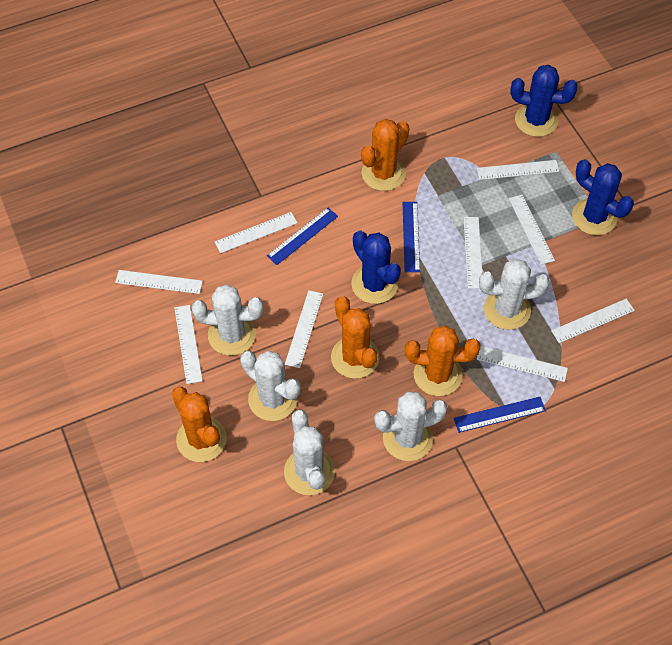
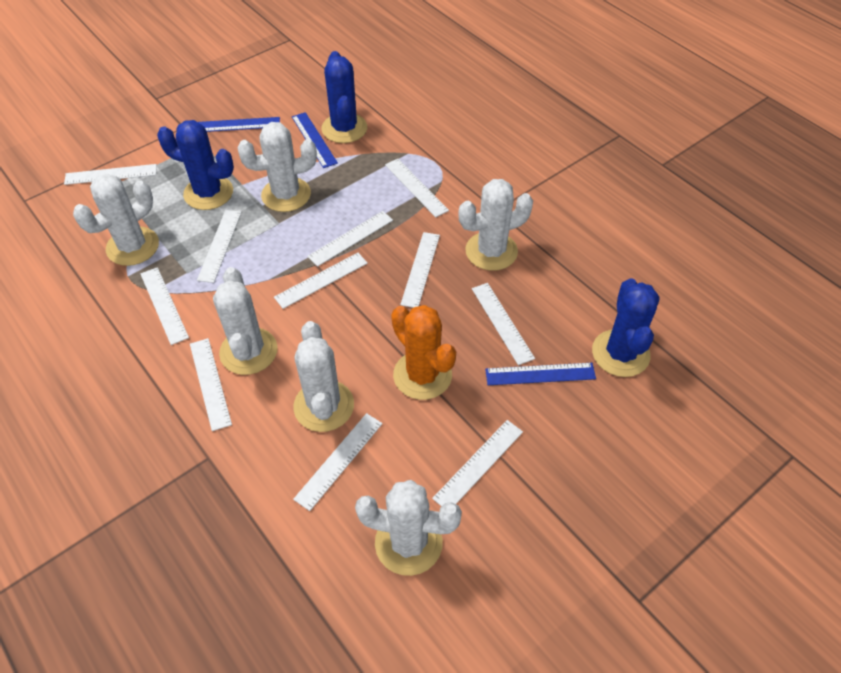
orange cactus: 4 -> 1
white cactus: 5 -> 6
white ruler: 9 -> 11

